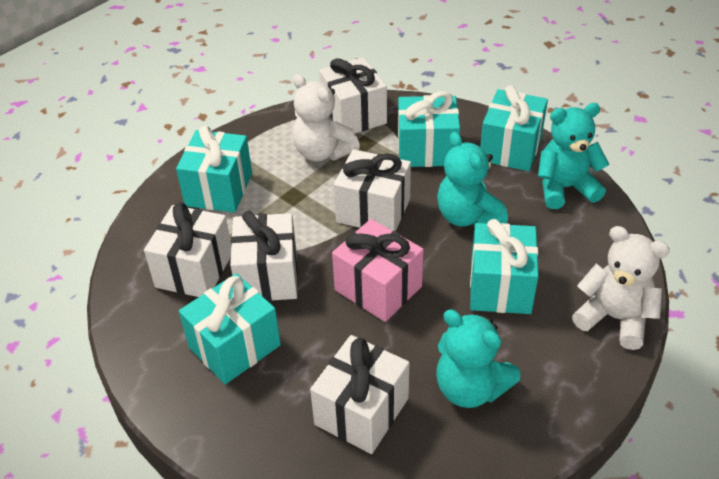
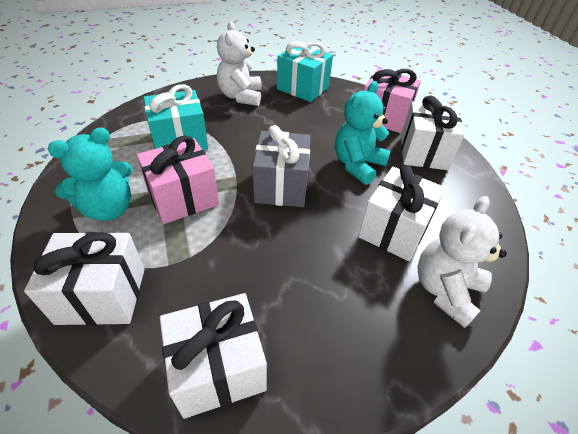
grey gift: 0 -> 1
pink gift: 1 -> 2
turquoise gift: 5 -> 2
turquoise teddy bear: 3 -> 2
white gift: 5 -> 4

